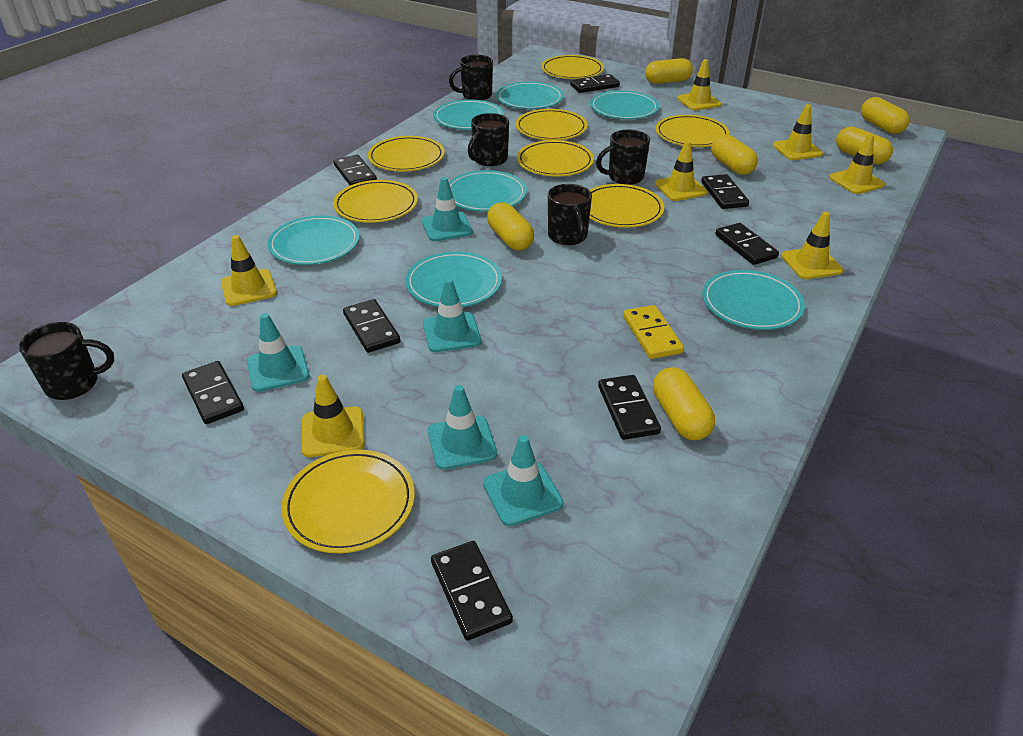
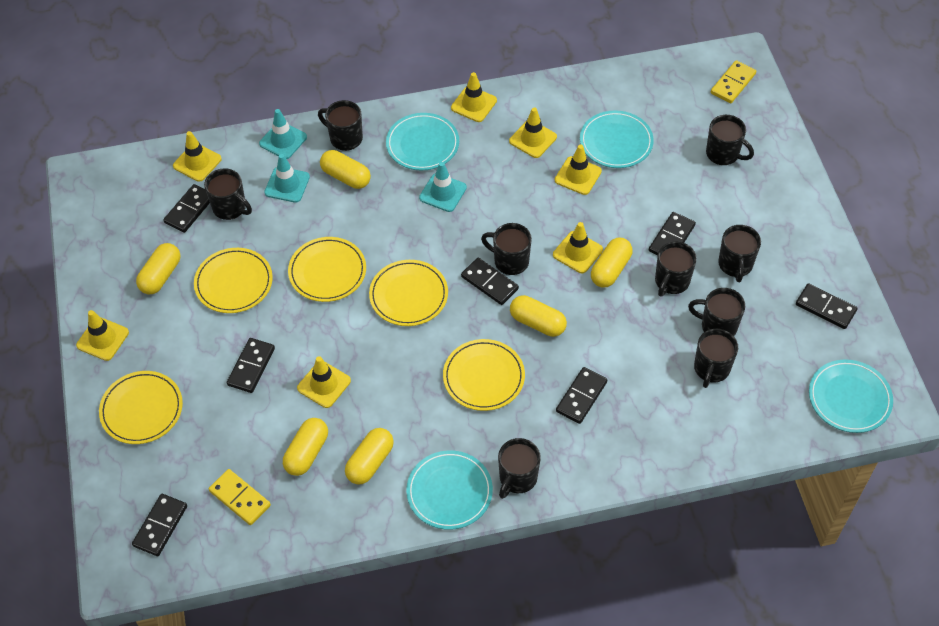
black domino: 8 -> 7
black mug: 5 -> 9
turquoise plate: 7 -> 4
turquoise traffic cone: 5 -> 3
yellow domino: 1 -> 2
yellow plate: 8 -> 5

